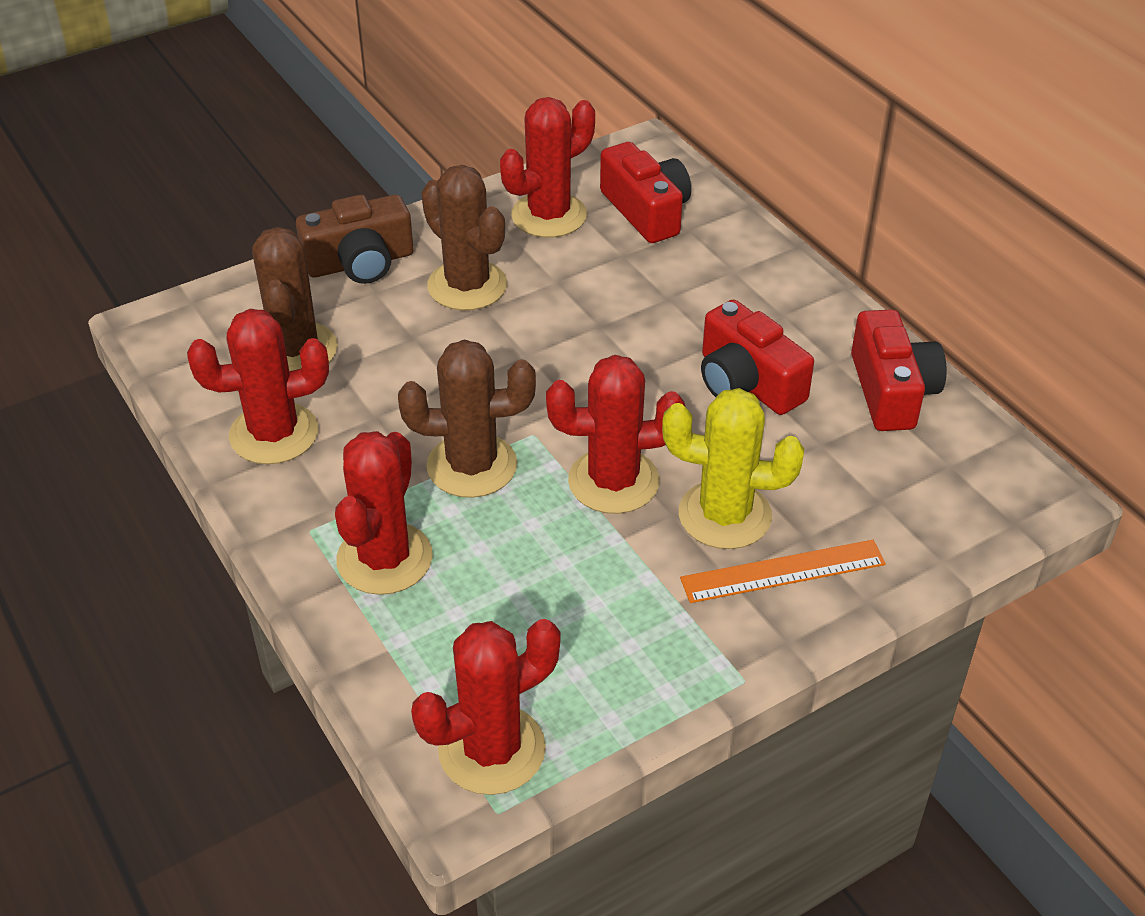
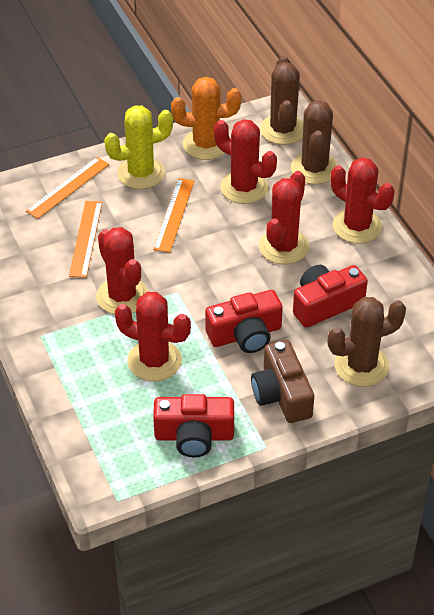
orange cactus: 0 -> 1
orange ruler: 1 -> 3

